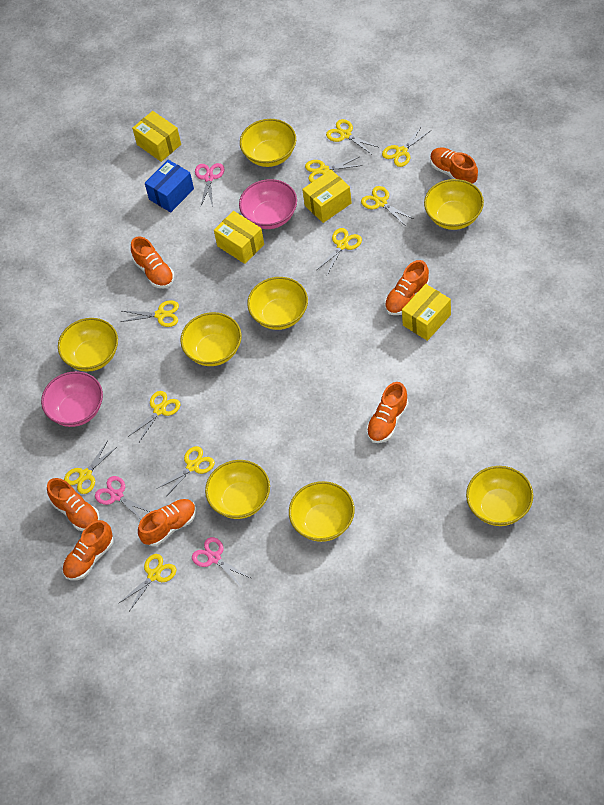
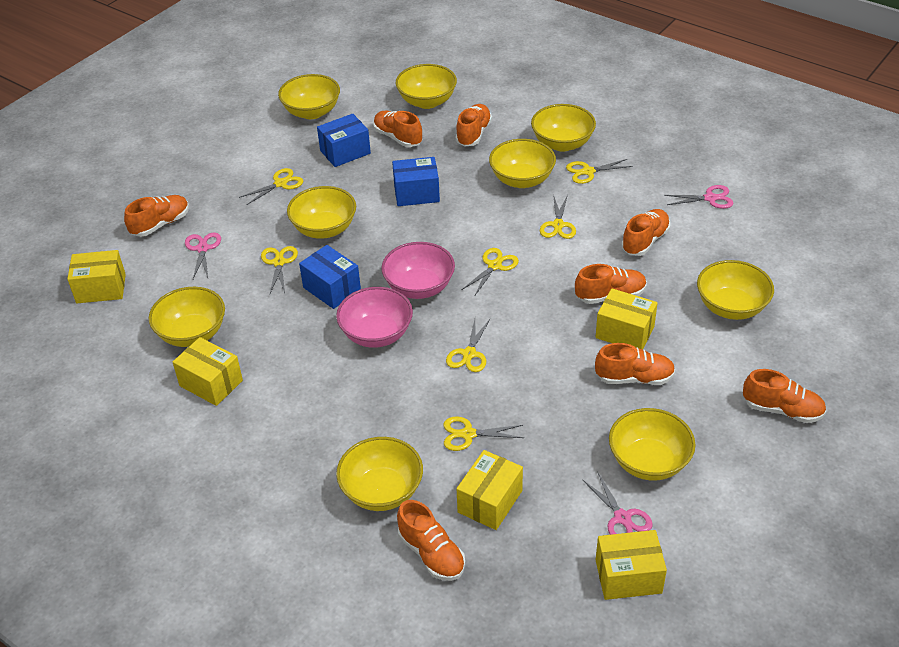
blue box: 1 -> 3
orange shoe: 7 -> 8
yellow bowl: 8 -> 9
yellow box: 4 -> 5
yellow scissors: 10 -> 7

